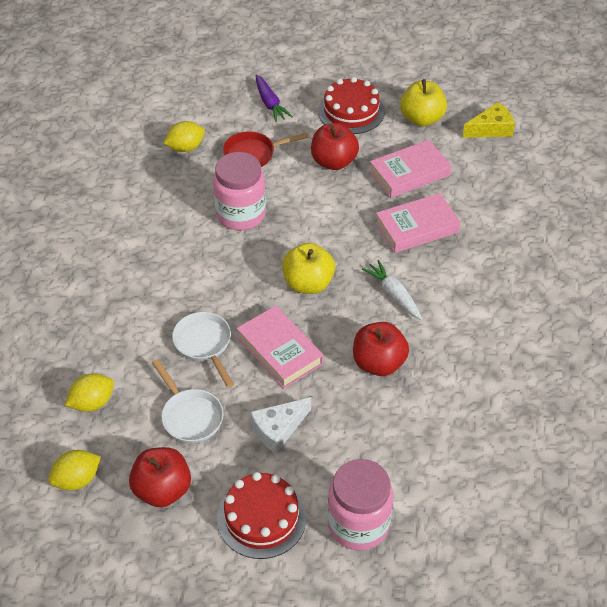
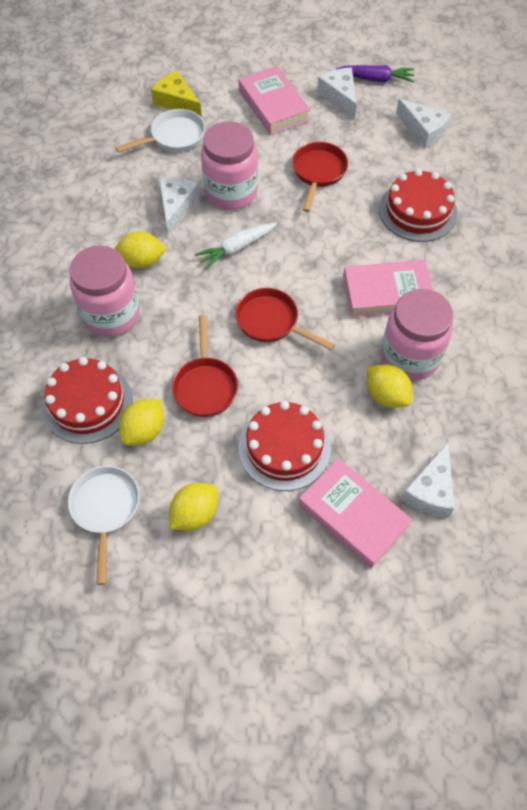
pink jar: 2 -> 3
red apple: 3 -> 0
red cake: 2 -> 3
red pan: 1 -> 3
white cheese: 1 -> 4
yellow apple: 2 -> 0
yellow lemon: 3 -> 4

